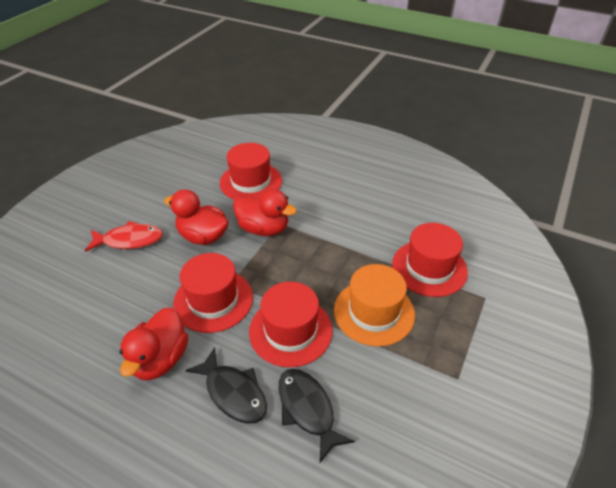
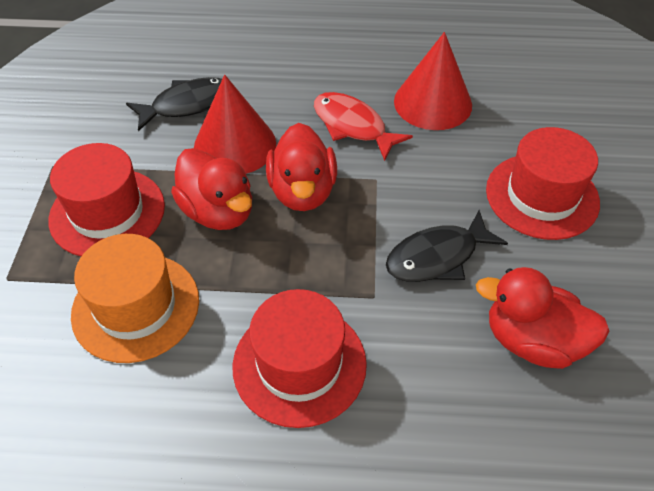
red cone: 0 -> 2
red hat: 4 -> 3

